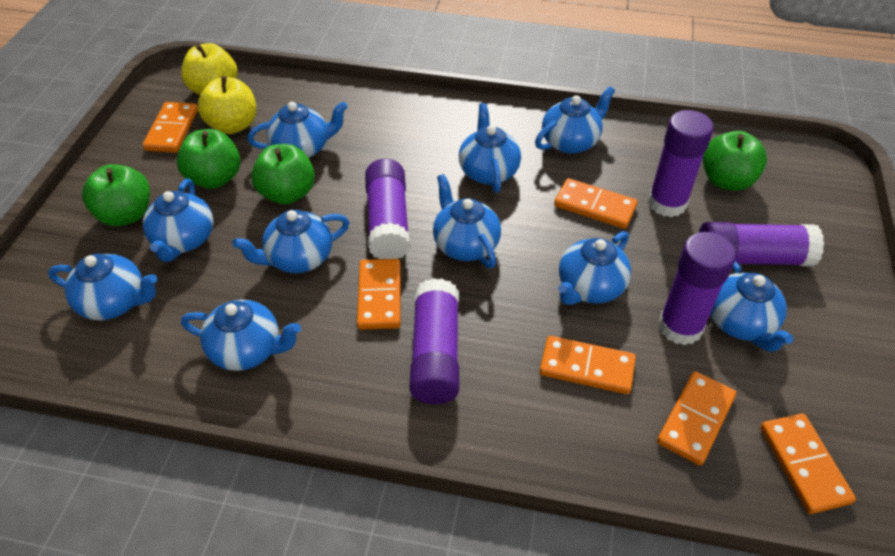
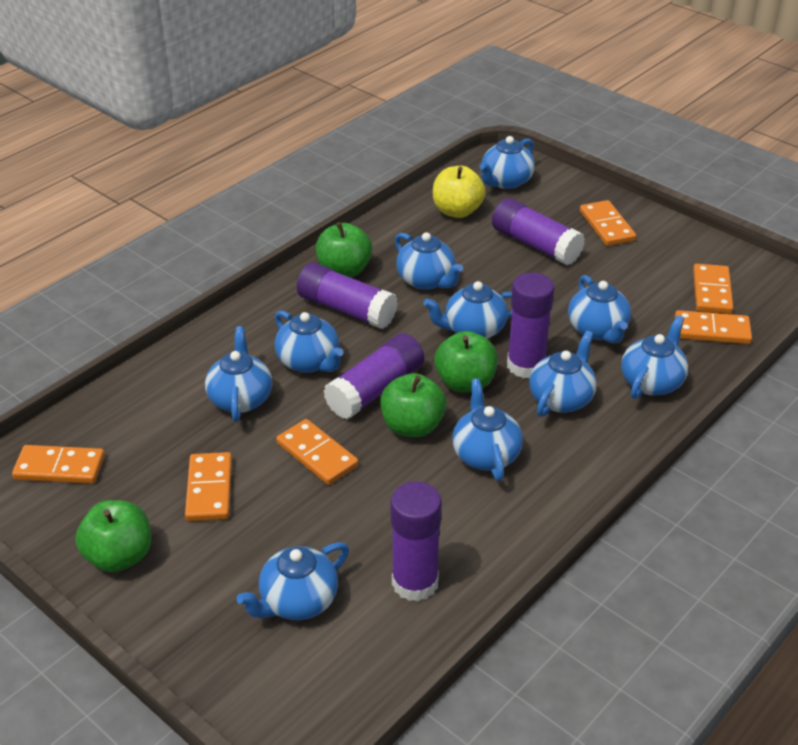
yellow apple: 2 -> 1

